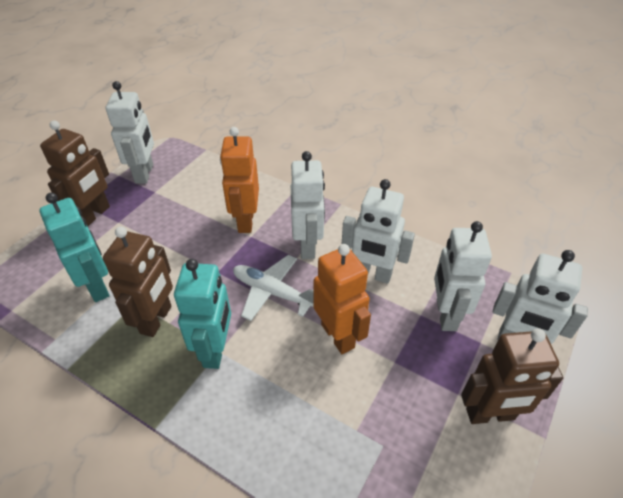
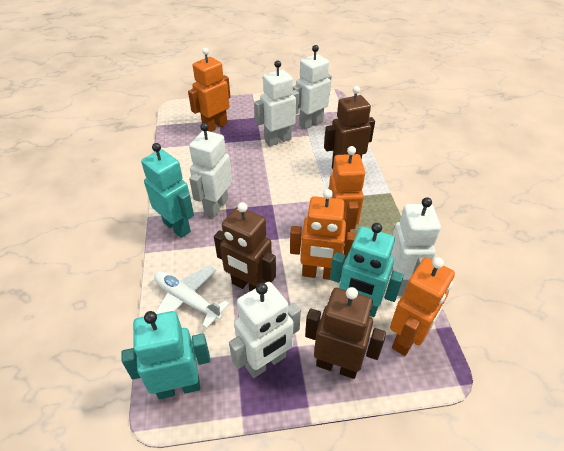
orange robot: 2 -> 4
turquoise robot: 2 -> 3

